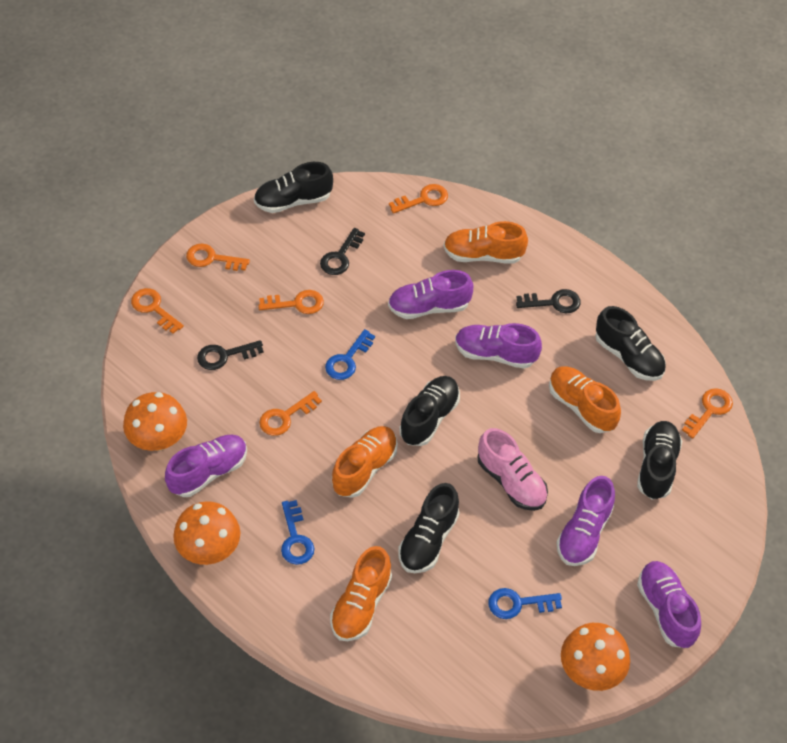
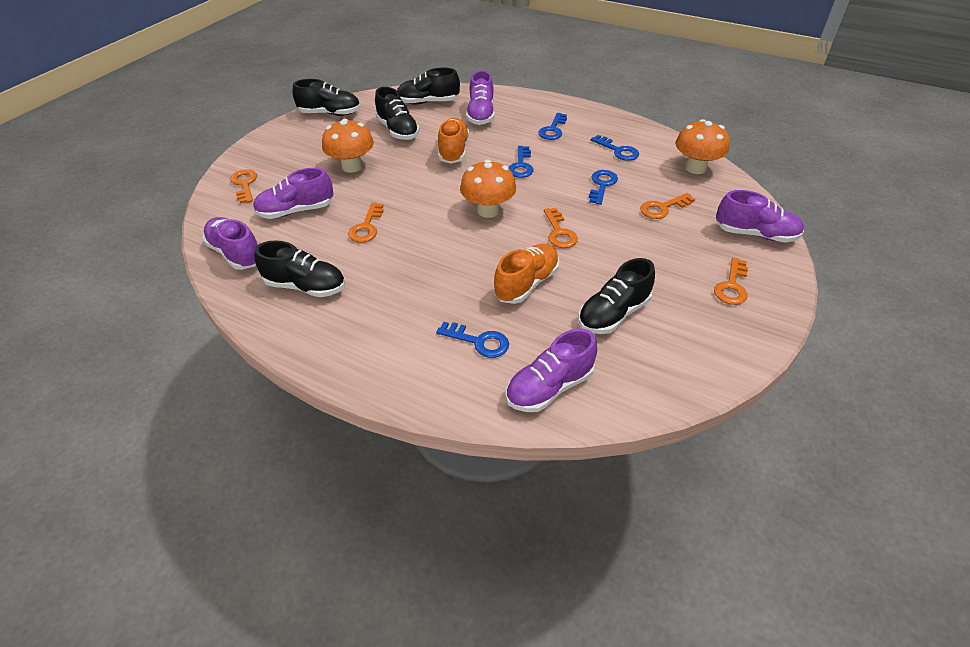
black key: 3 -> 0
blue key: 3 -> 5
orange key: 6 -> 5
orange shoe: 4 -> 2
pink shoe: 1 -> 0

